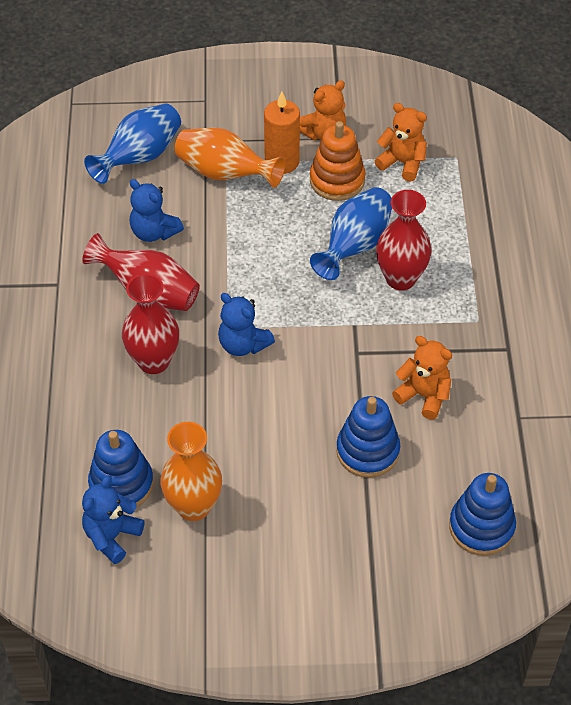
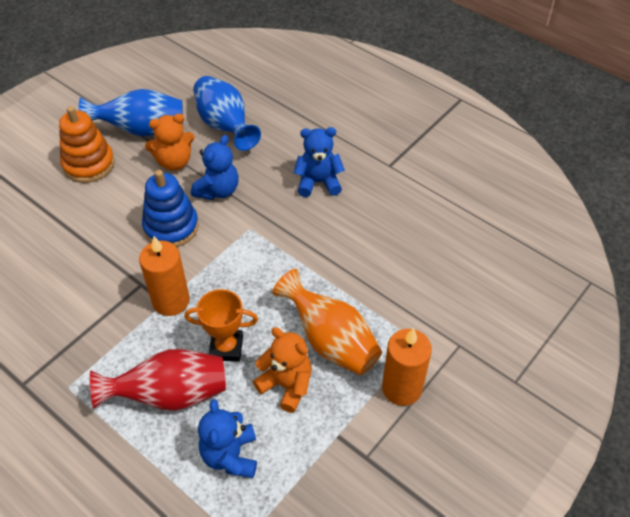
blue stacking toy: 3 -> 1
orange candle: 1 -> 2
orange teddy bear: 3 -> 2
orange trophy: 0 -> 1
orange vase: 2 -> 1
red vase: 3 -> 1

